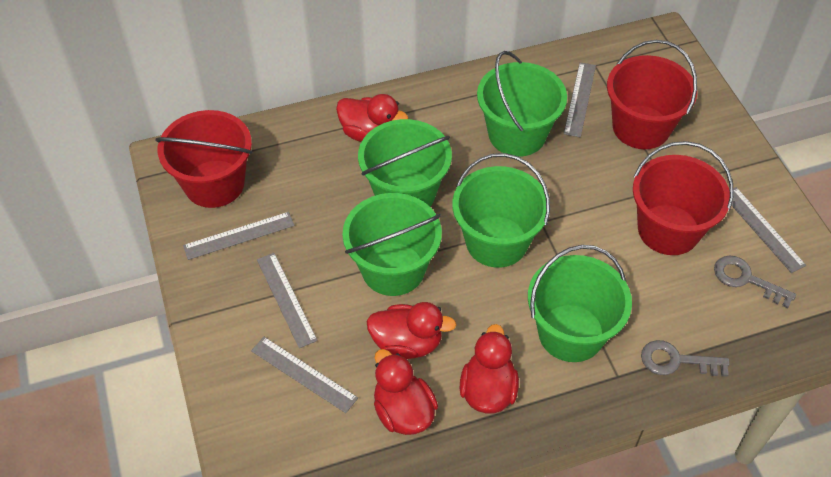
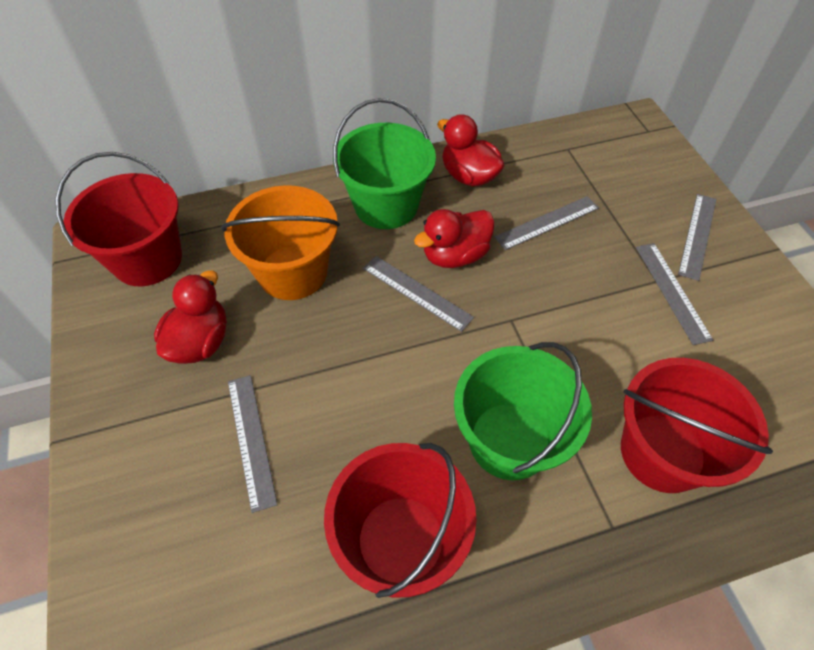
green bucket: 5 -> 2
grey key: 2 -> 0
orange bucket: 0 -> 1
red duck: 4 -> 3

